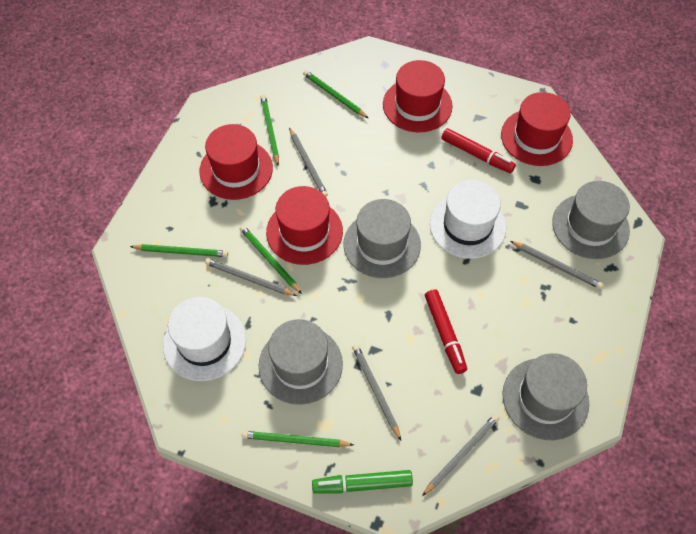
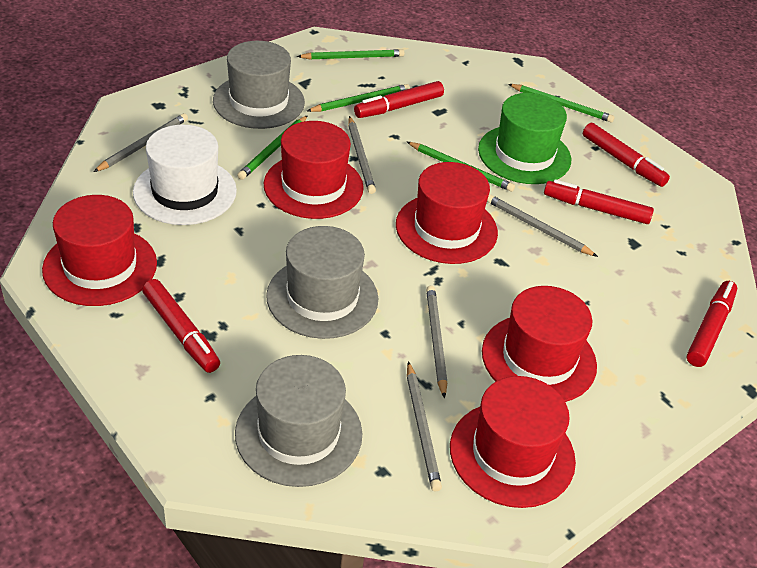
green hat: 0 -> 1
green marker: 1 -> 0
grey hat: 4 -> 3
red hat: 4 -> 5
red marker: 2 -> 5
white hat: 2 -> 1

